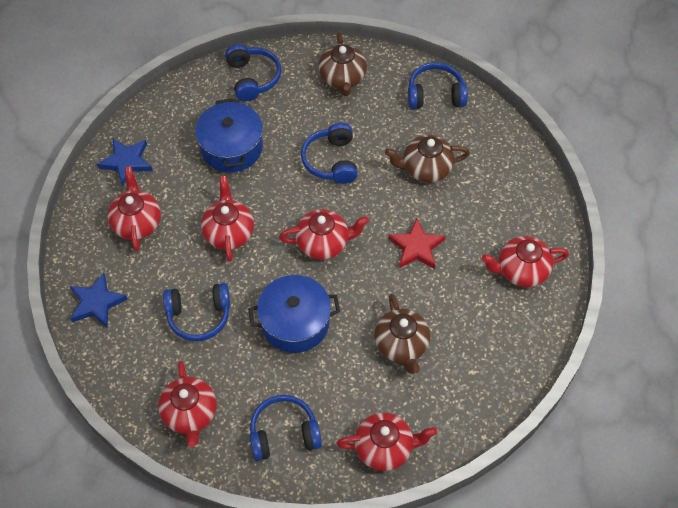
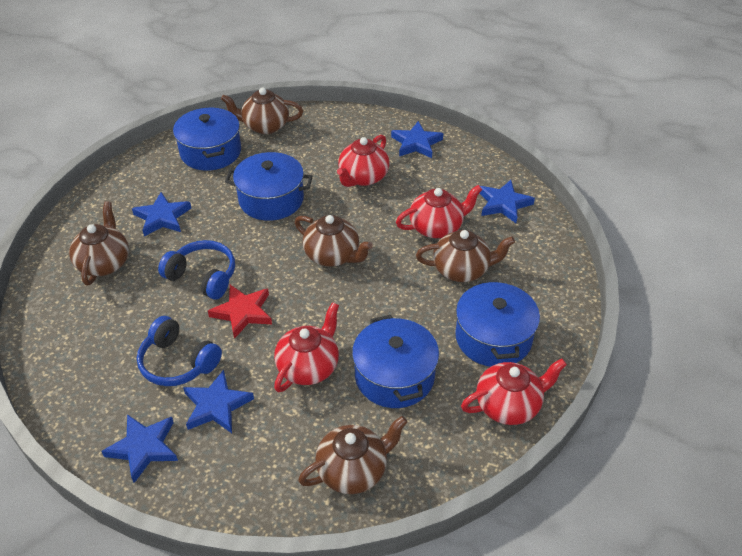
blue headphones: 5 -> 2
blue pot: 2 -> 4
blue star: 2 -> 5
brown teapot: 3 -> 5
red teapot: 6 -> 4

